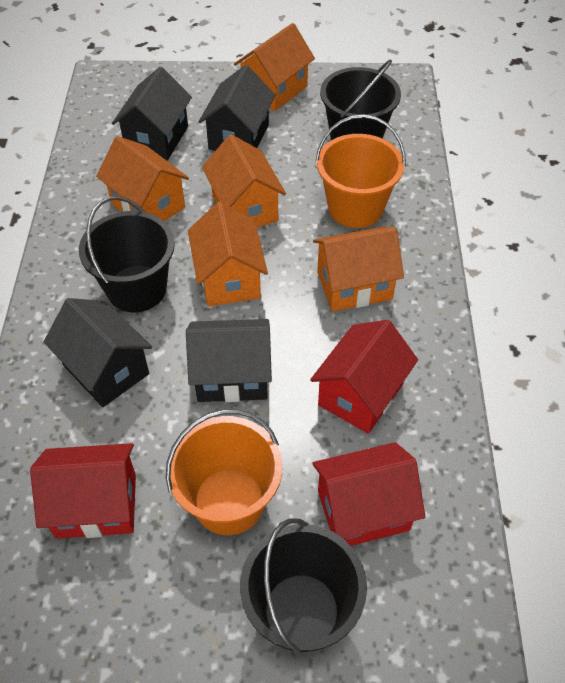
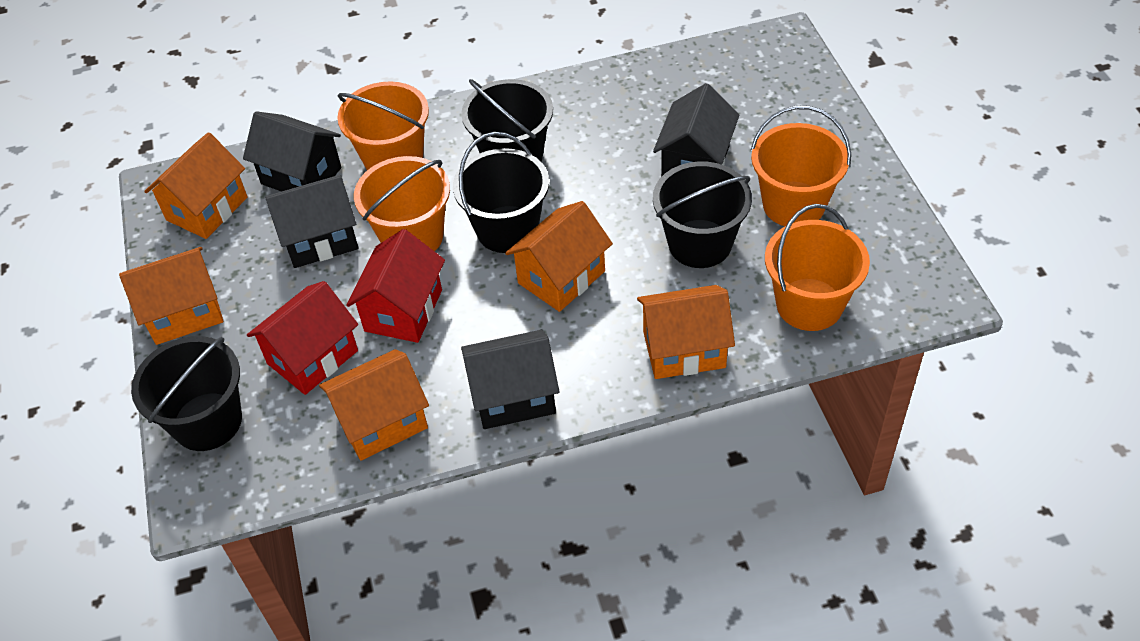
black bucket: 3 -> 4
orange bucket: 2 -> 4
red house: 3 -> 2

